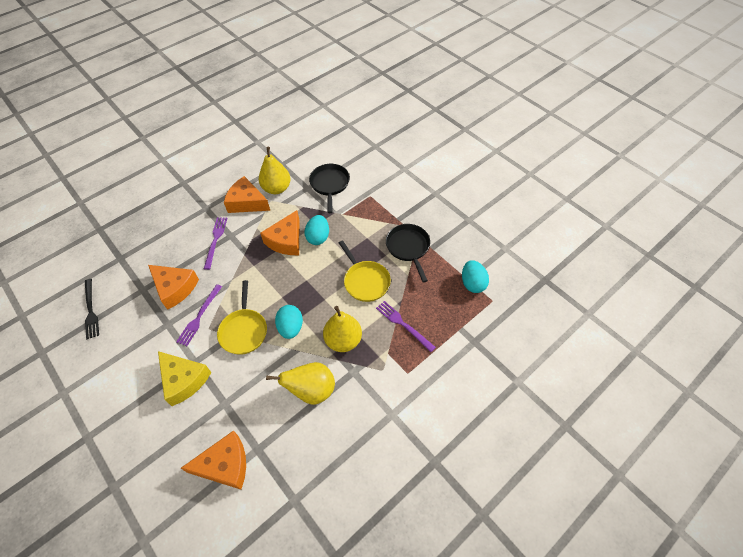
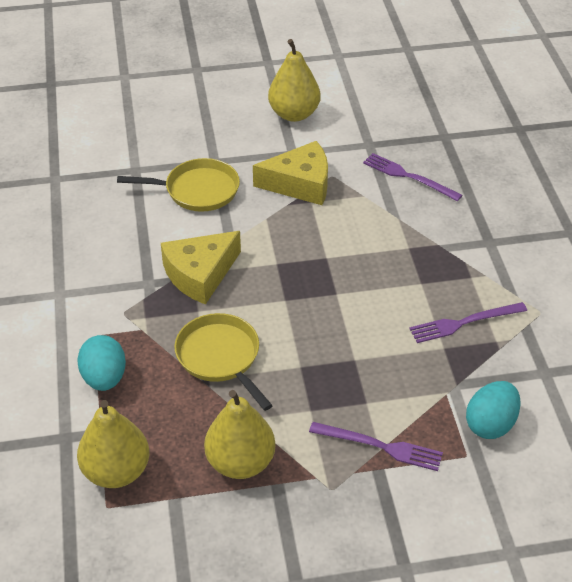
black fork: 1 -> 0
black pan: 2 -> 0
orange cheese: 4 -> 0
turquoise egg: 3 -> 2
yellow cheese: 1 -> 2

